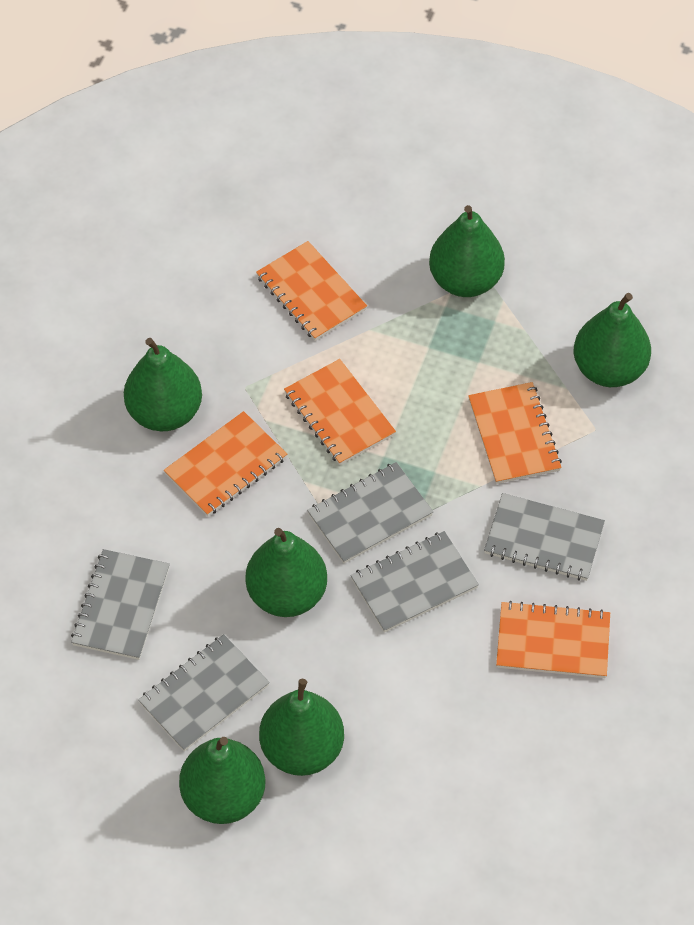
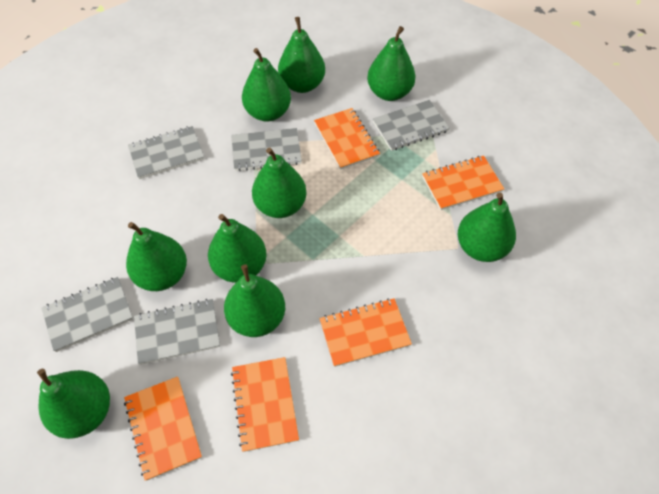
green pear: 6 -> 9

